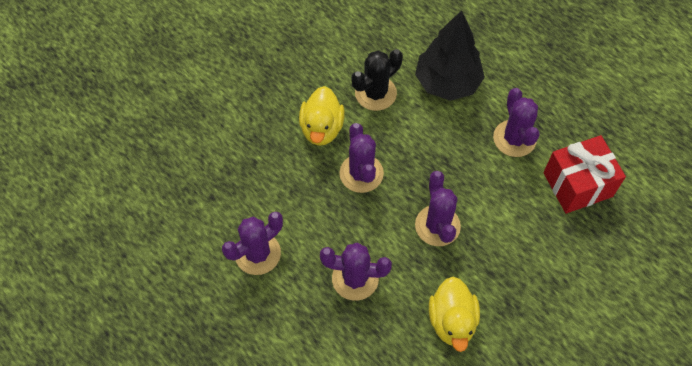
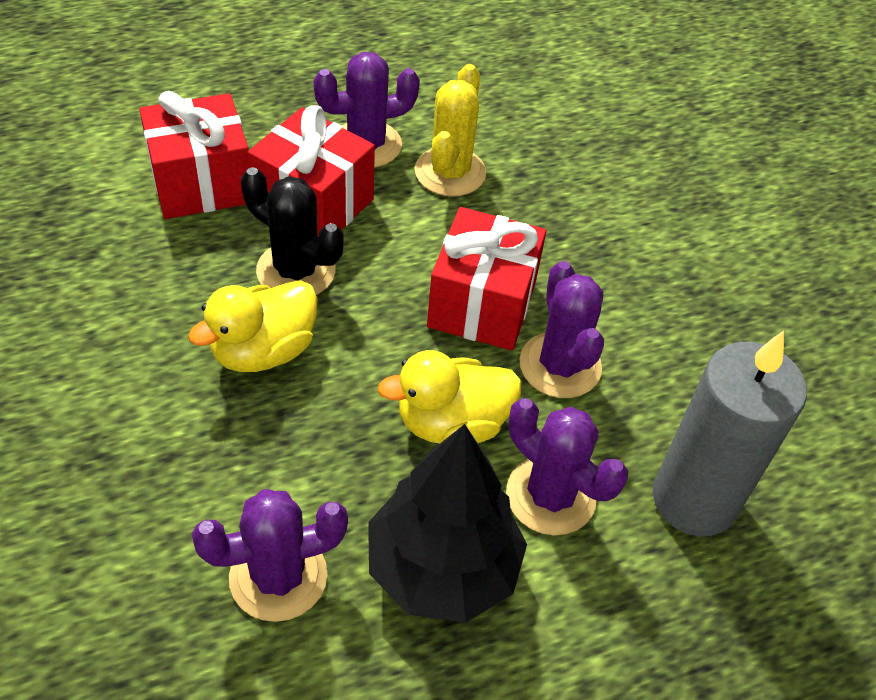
grey candle: 0 -> 1
purple cactus: 5 -> 4
red gift: 1 -> 3
yellow cactus: 0 -> 1

